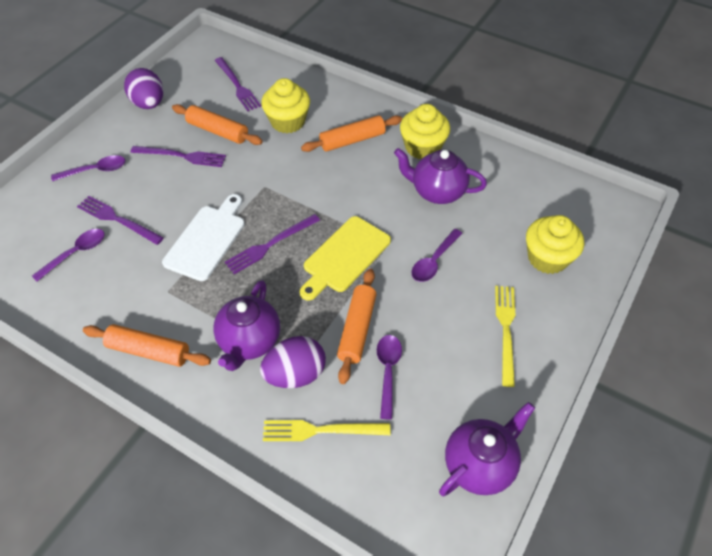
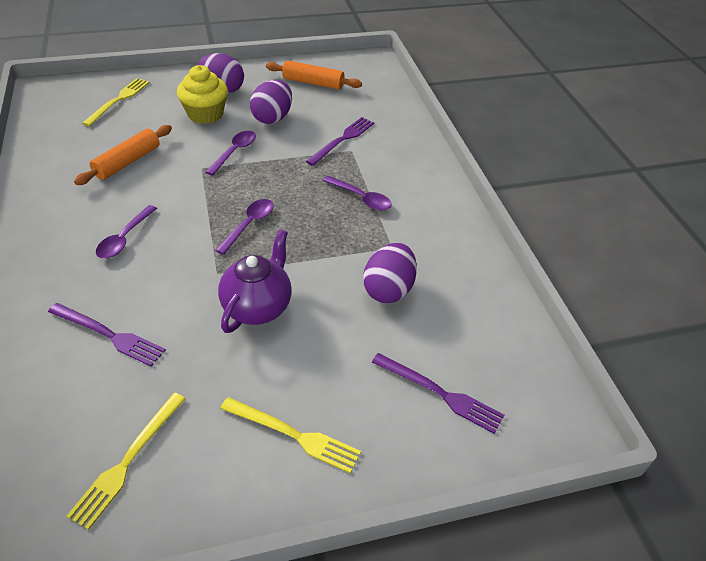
orange rolling pin: 4 -> 2
purple egg: 2 -> 3
purple fork: 4 -> 3
purple teapot: 3 -> 1
white cutting board: 1 -> 0
yellow cupcake: 3 -> 1
yellow cutting board: 1 -> 0
yellow fork: 2 -> 3

